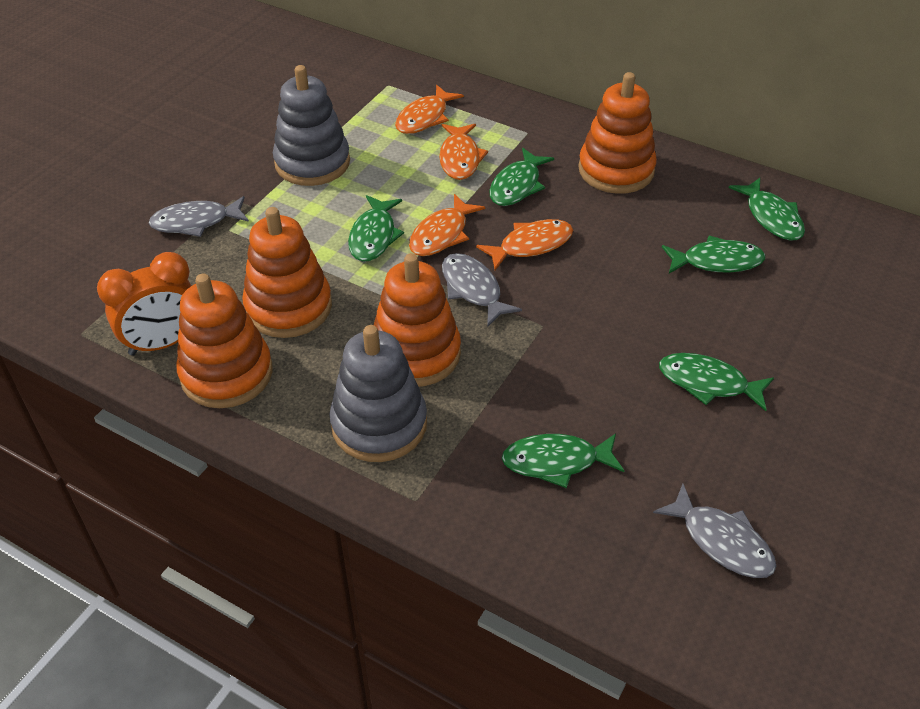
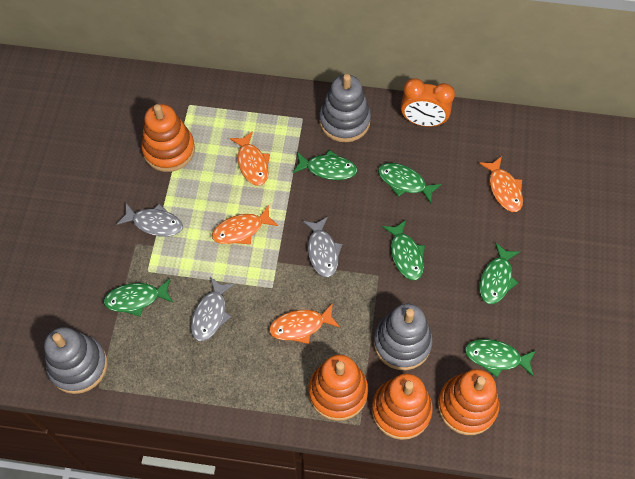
grey stacking toy: 2 -> 3

